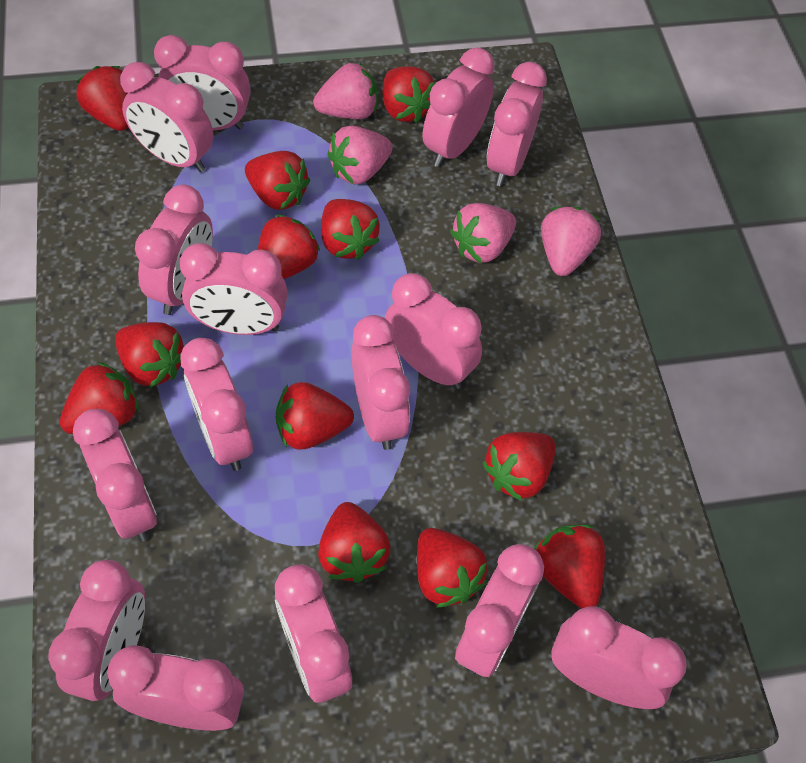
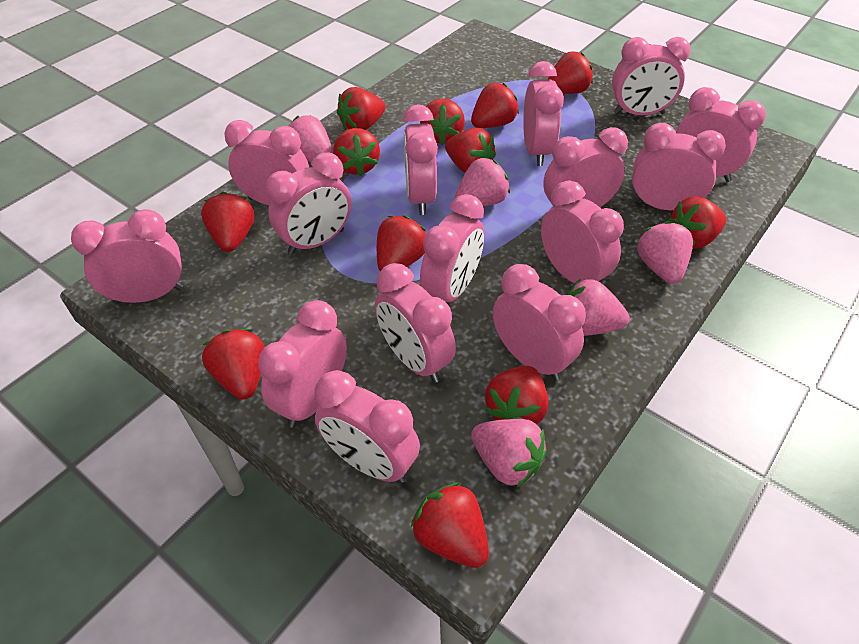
pink strawberry: 4 -> 5

